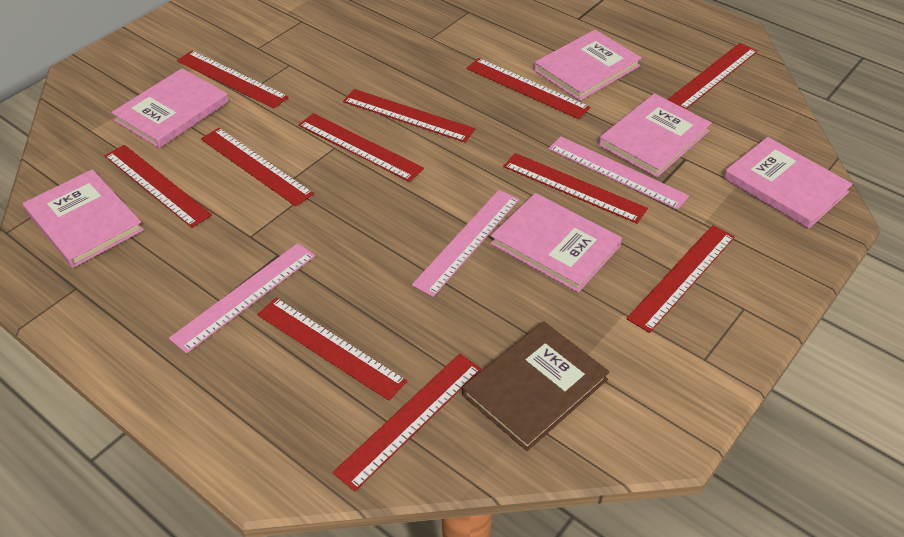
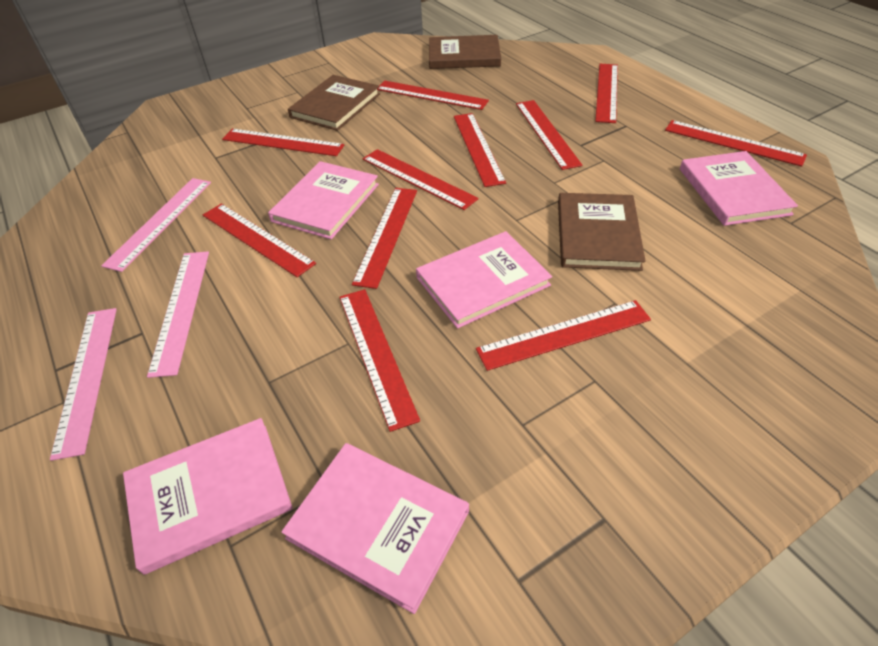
brown book: 1 -> 3
pink book: 6 -> 5

